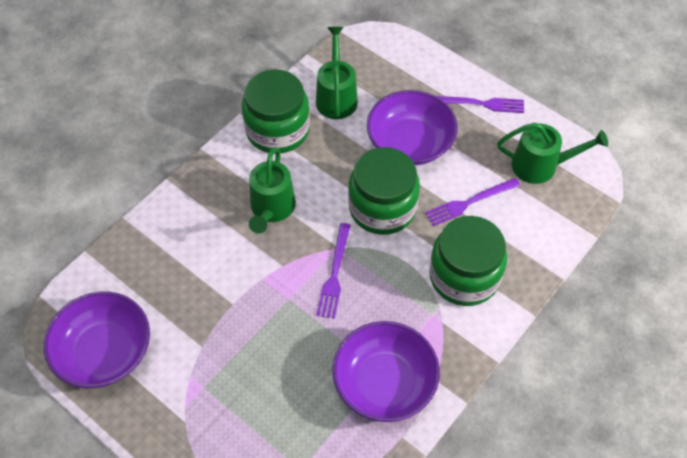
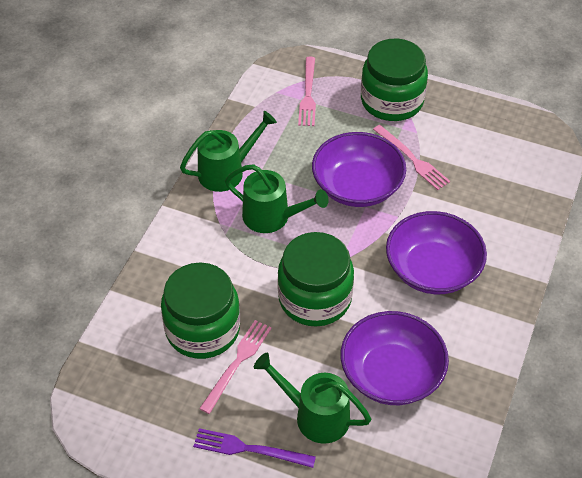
pink fork: 0 -> 3
purple fork: 3 -> 1

